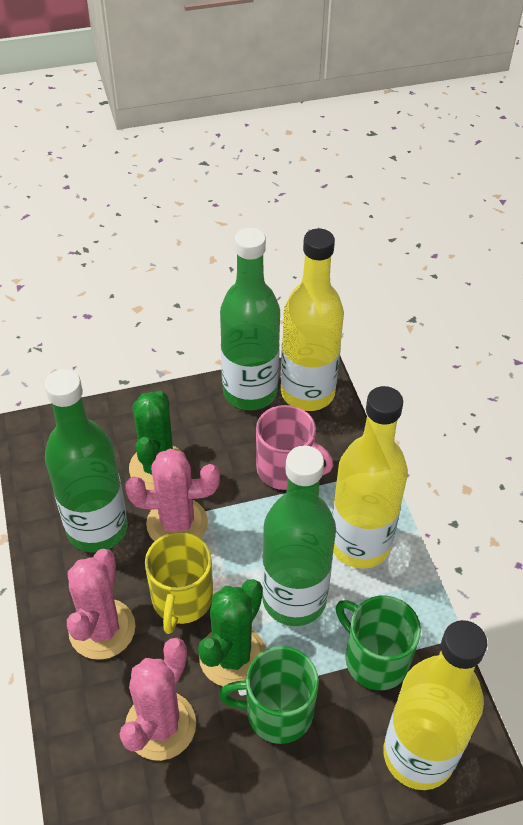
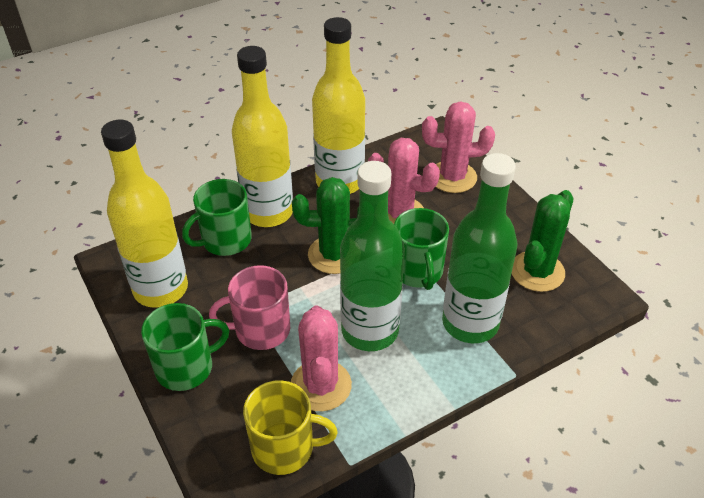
green bottle: 3 -> 2
green mug: 2 -> 3

